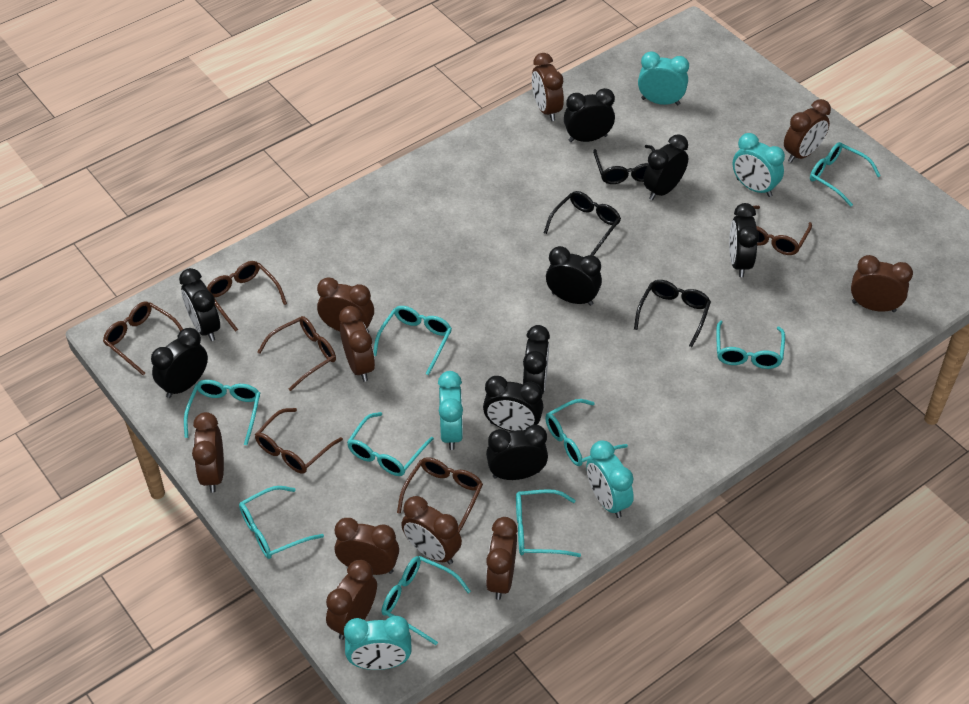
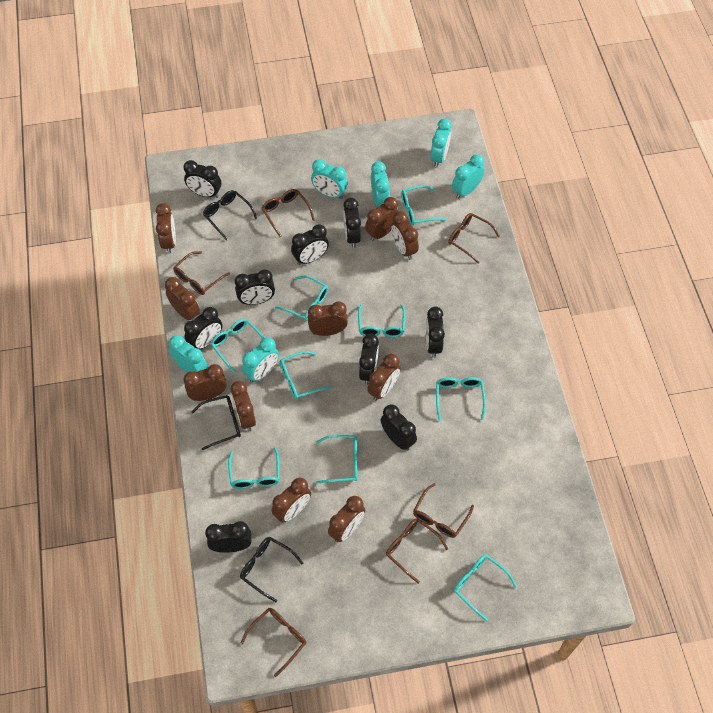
turquoise clock: 5 -> 6

